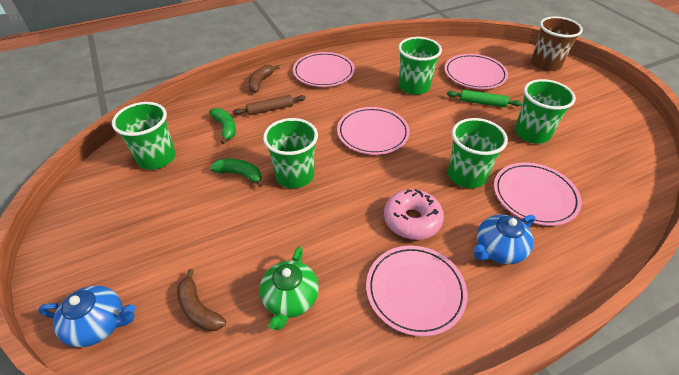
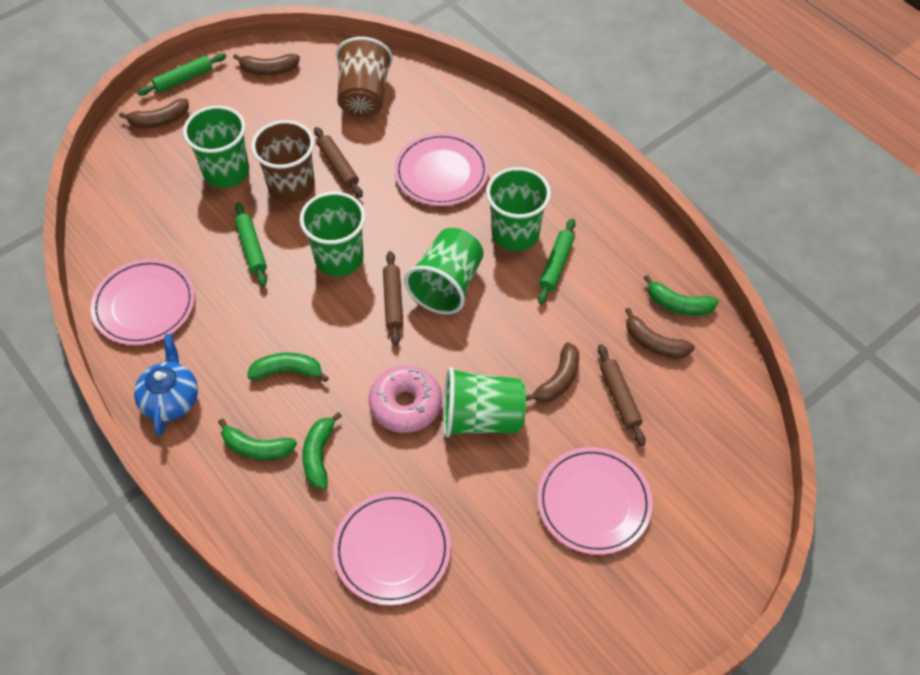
blue teapot: 2 -> 1
brown banana: 2 -> 4
brown cup: 1 -> 2
brown rolling pin: 1 -> 3
green banana: 2 -> 4
green rolling pin: 1 -> 3
green teapot: 1 -> 0
pink plate: 5 -> 4

